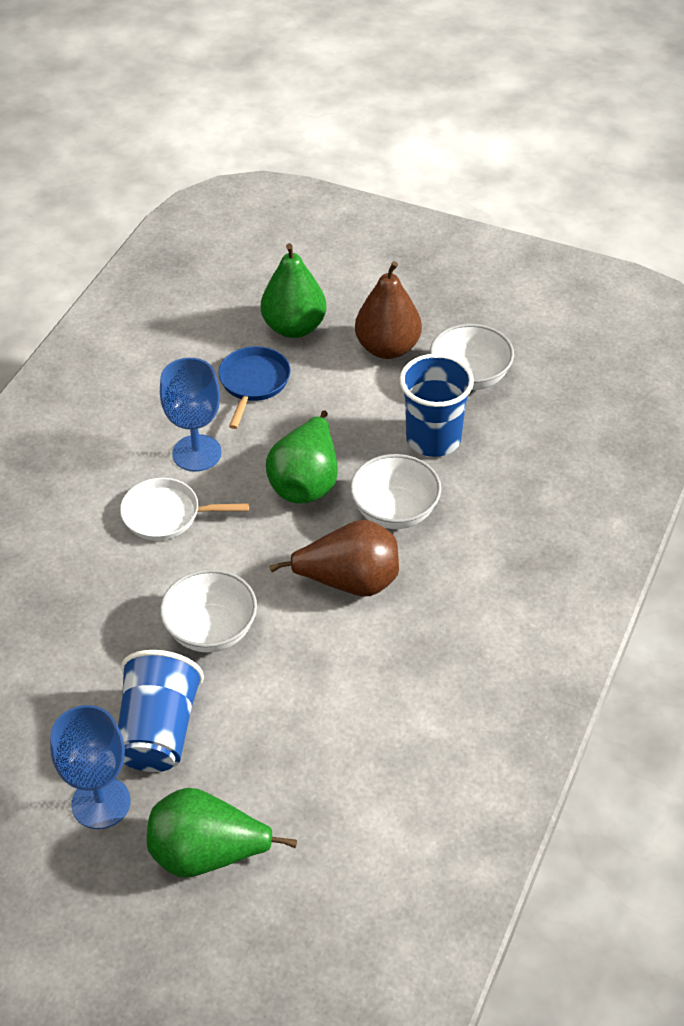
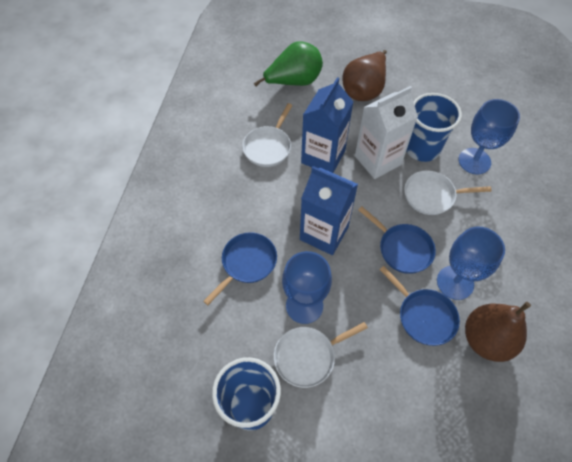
blue carton: 0 -> 2
blue goblet: 2 -> 3
blue pan: 1 -> 3
green pear: 3 -> 1
white bowl: 3 -> 0
white carton: 0 -> 1
white pan: 1 -> 3

